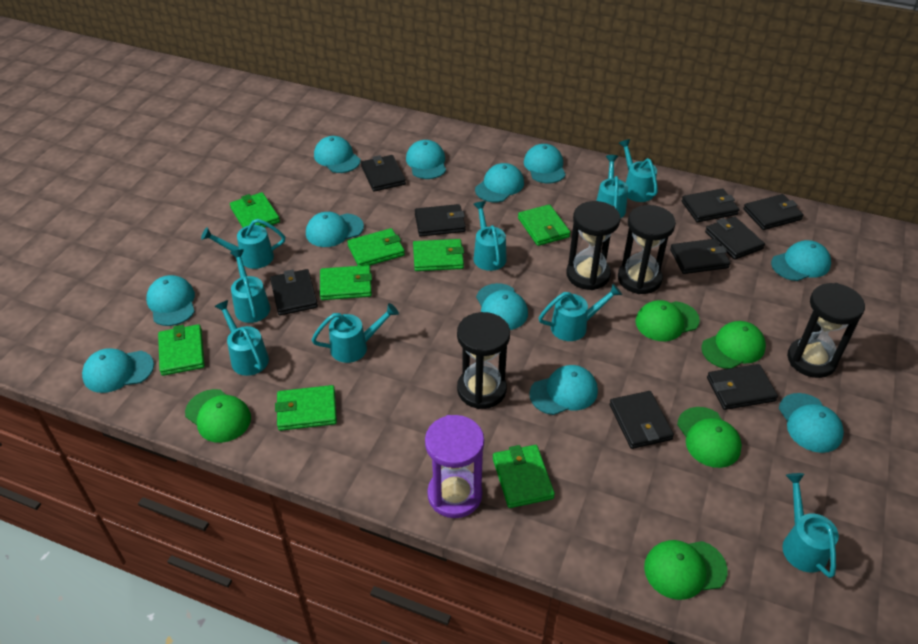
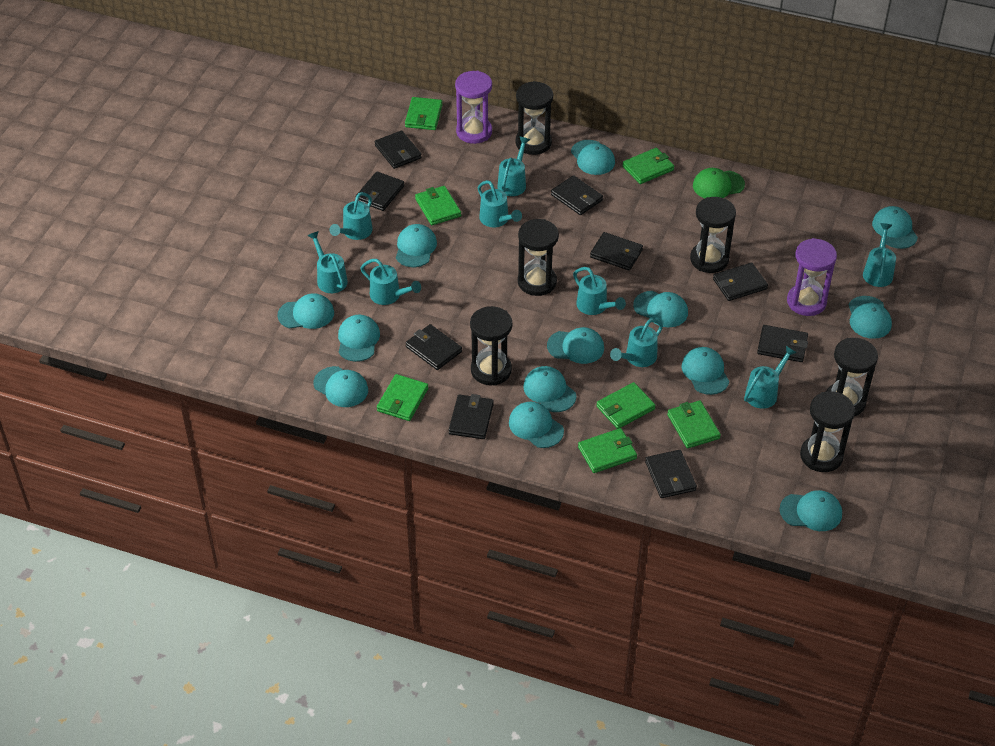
black hourglass: 4 -> 6
green cap: 5 -> 1
green wallet: 8 -> 7
purple hourglass: 1 -> 2
turquoise cap: 11 -> 13

